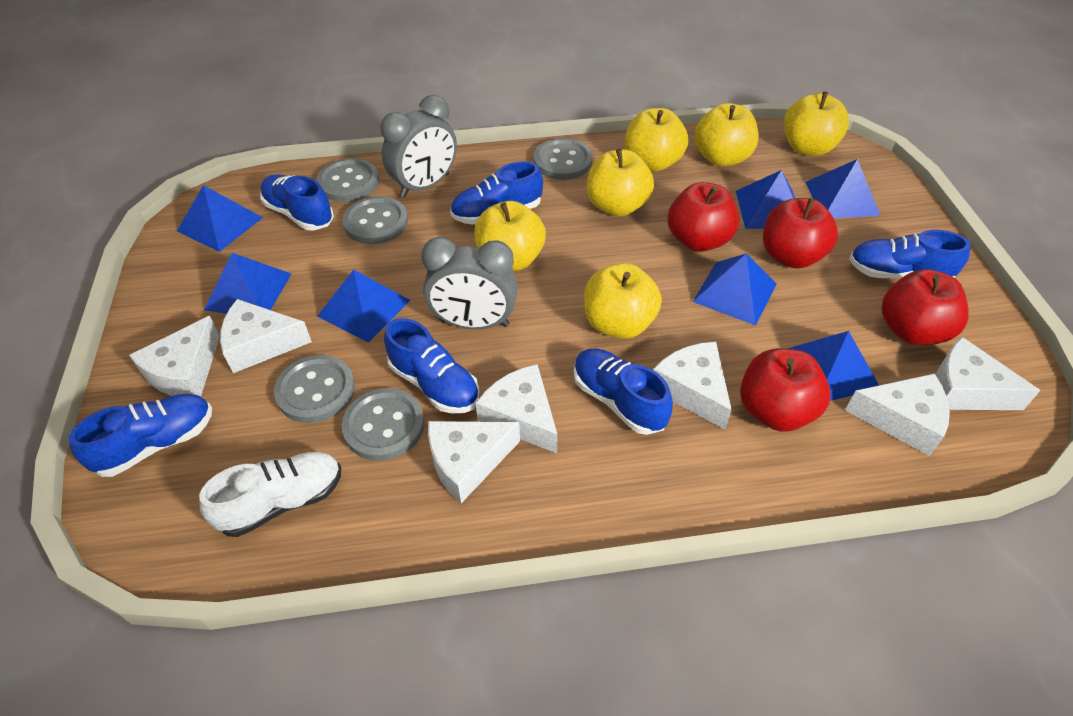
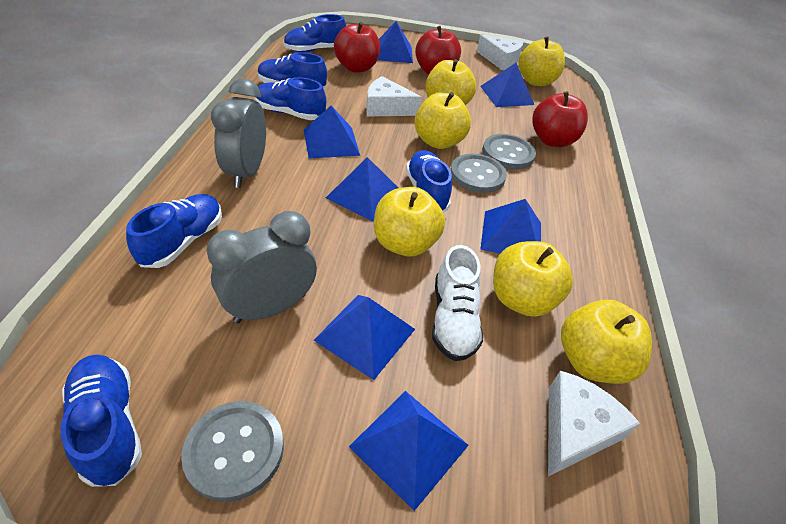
grey button: 5 -> 3
red apple: 4 -> 3
white cheese: 7 -> 3

